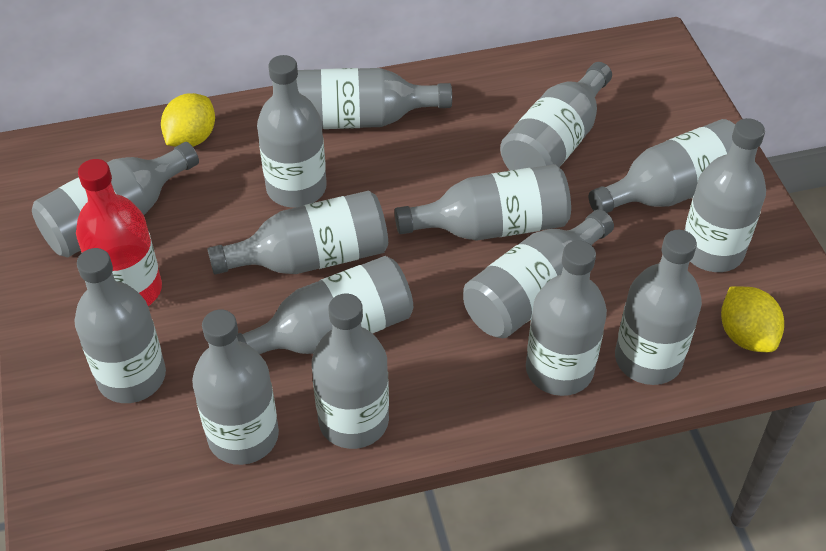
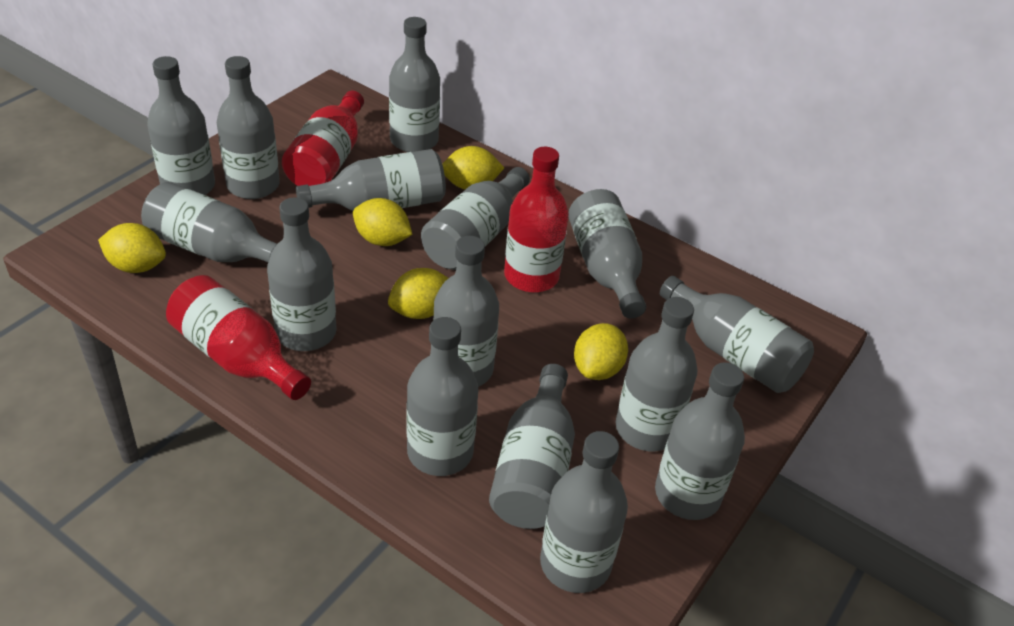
red bottle: 1 -> 3
yellow lemon: 2 -> 5

